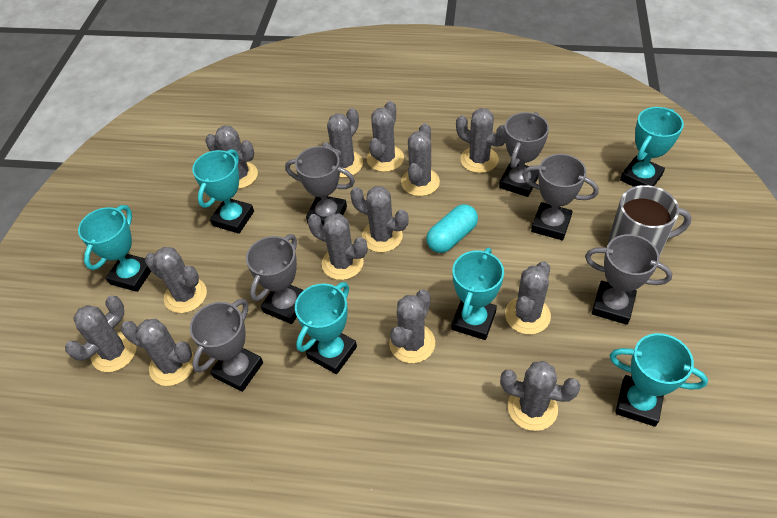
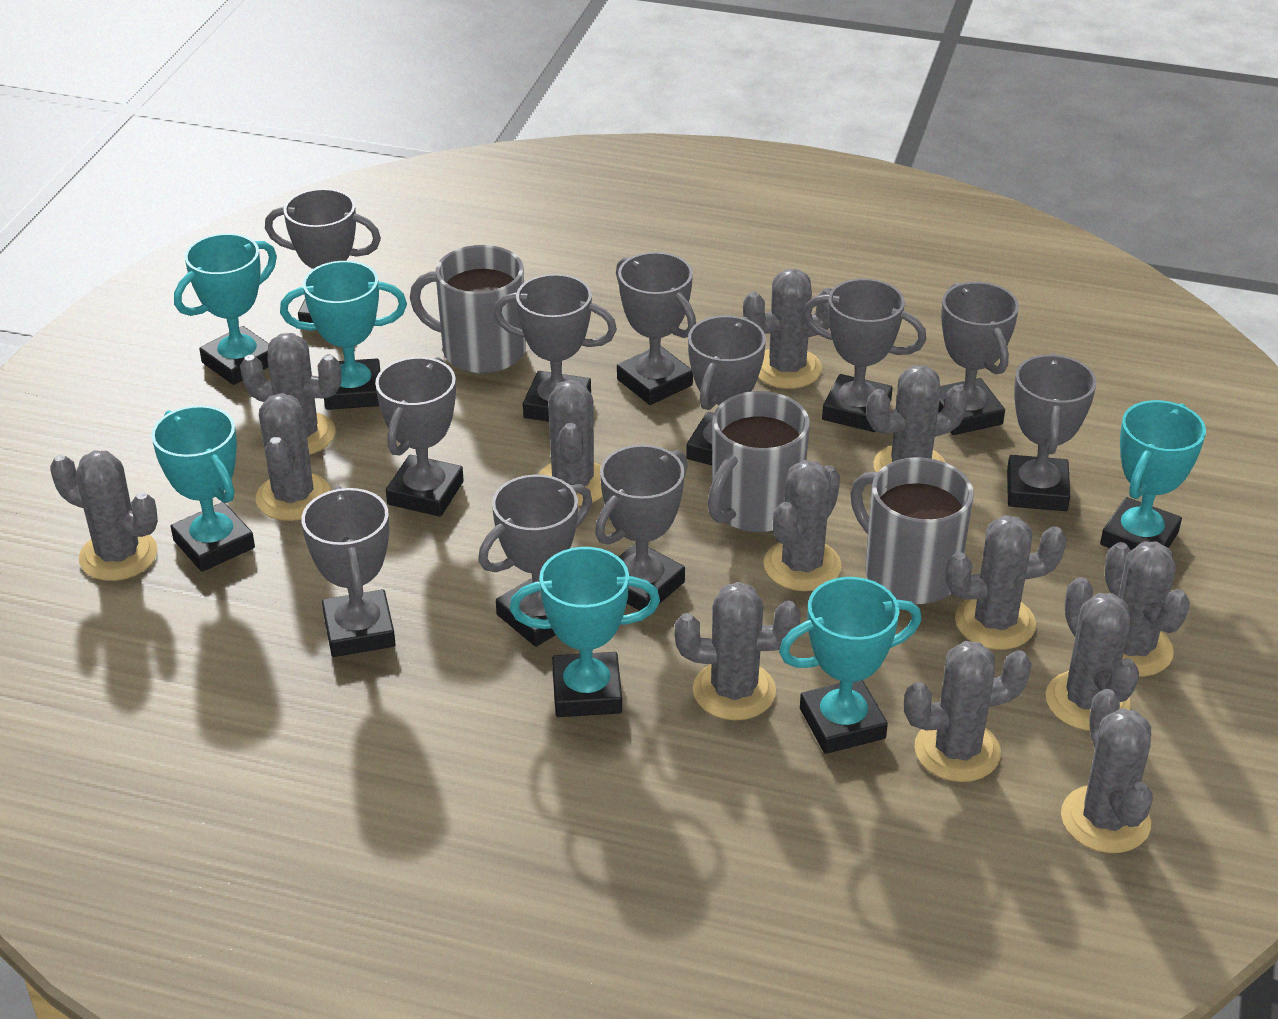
grey mug: 1 -> 3
grey trophy: 6 -> 11
turquoise capsule: 1 -> 0

